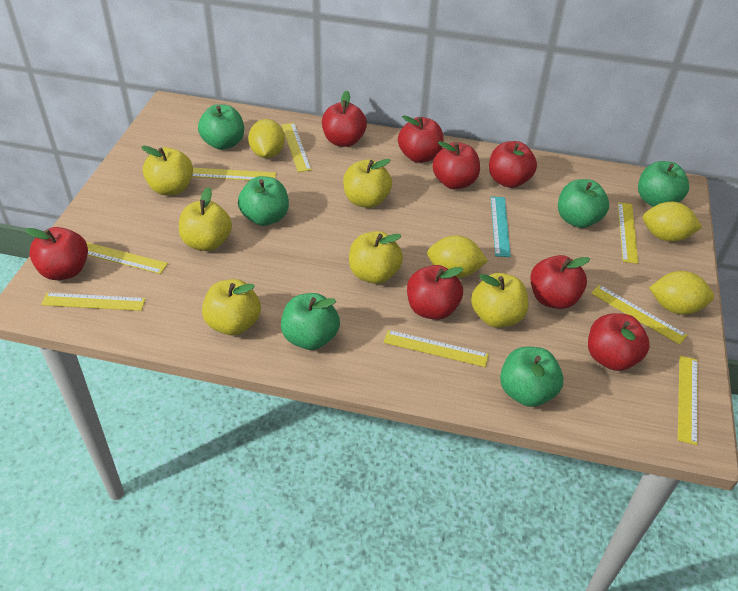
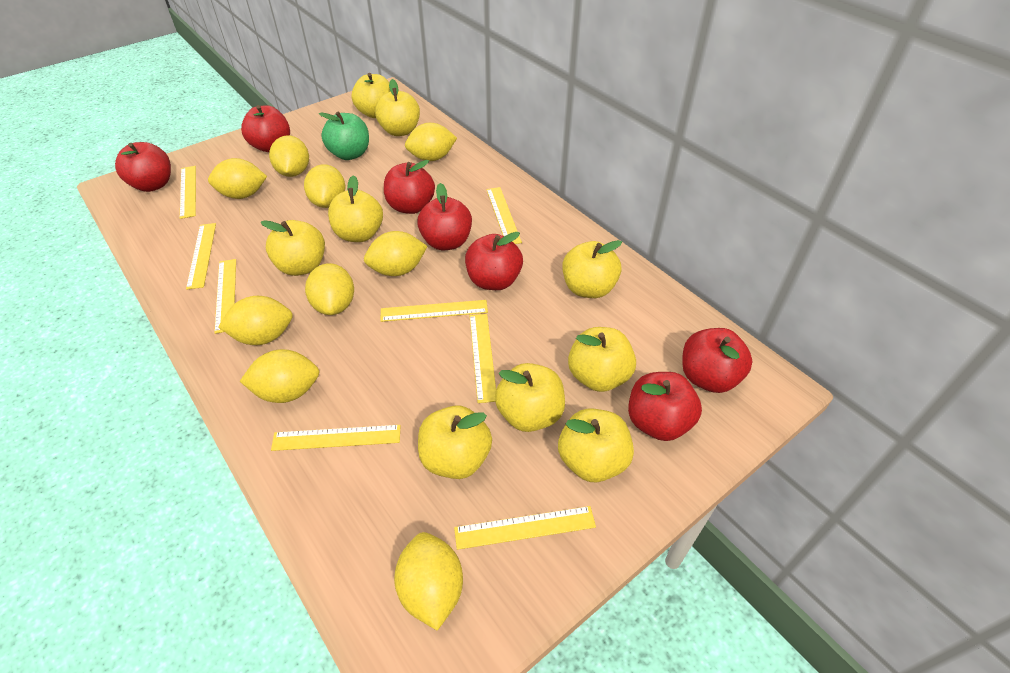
green apple: 6 -> 1
red apple: 8 -> 7
turquoise ruler: 1 -> 0
yellow apple: 6 -> 9
yellow lemon: 4 -> 9

